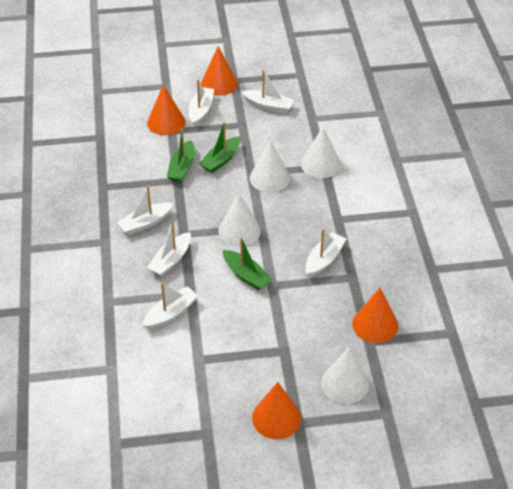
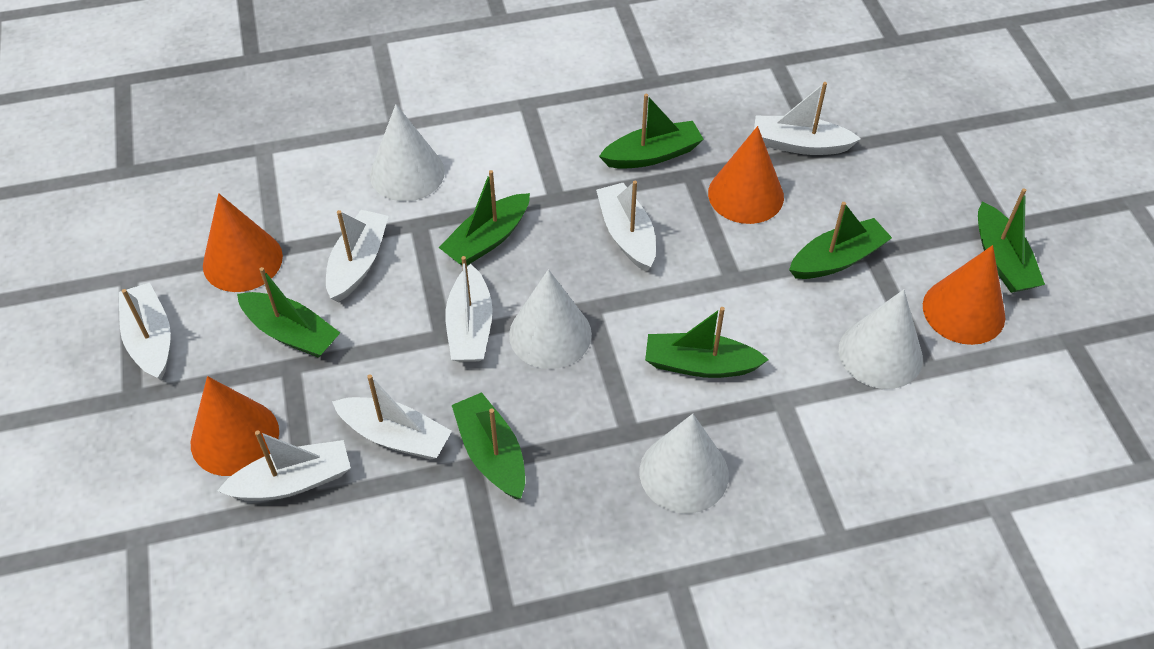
green boat: 3 -> 7
white boat: 6 -> 7

